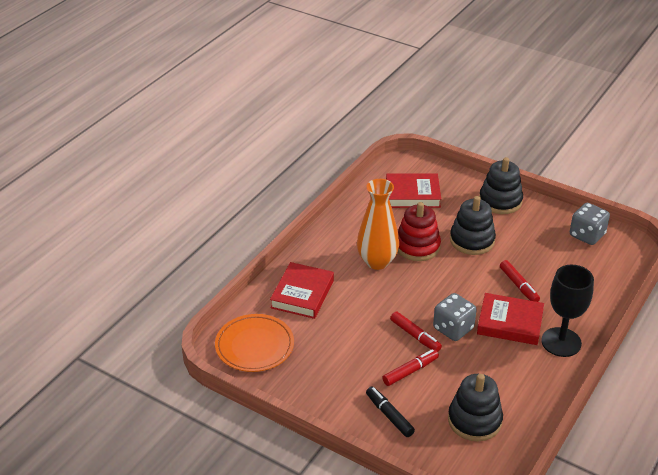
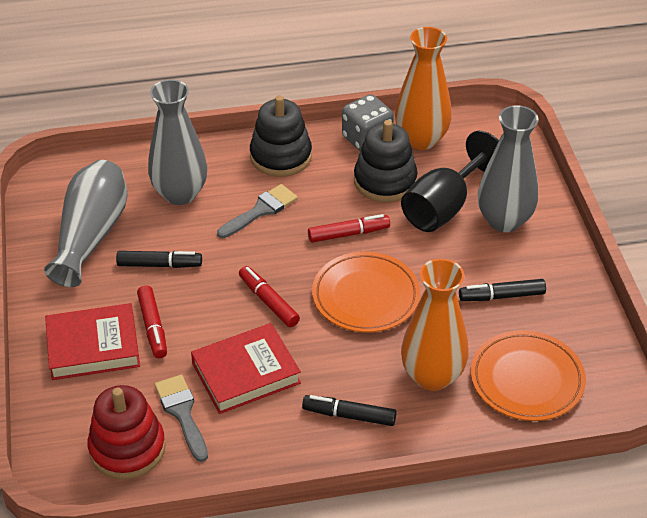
black marker: 1 -> 3
black stacking toy: 3 -> 2
grey brush: 0 -> 2
grey dice: 2 -> 1
grey vase: 0 -> 3
orange plate: 1 -> 2
orange vase: 1 -> 2
red book: 3 -> 2

